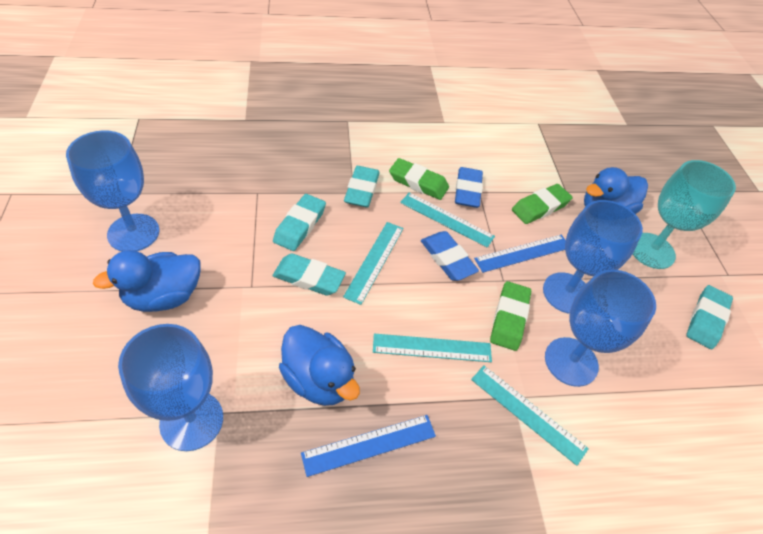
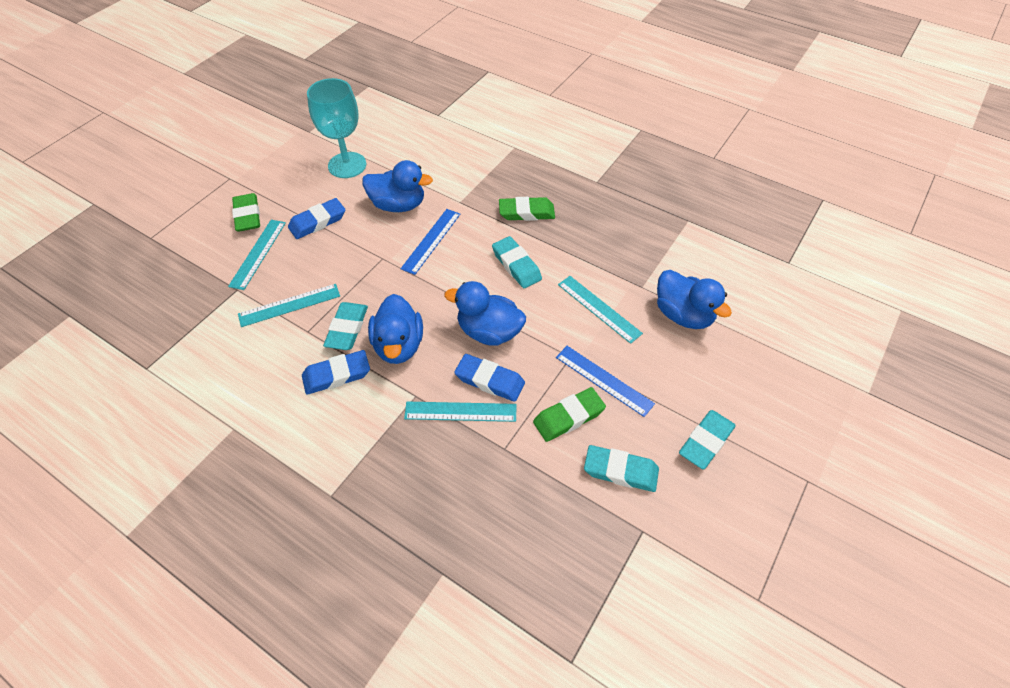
blue duck: 3 -> 4
blue eraser: 2 -> 3
blue goblet: 4 -> 0

